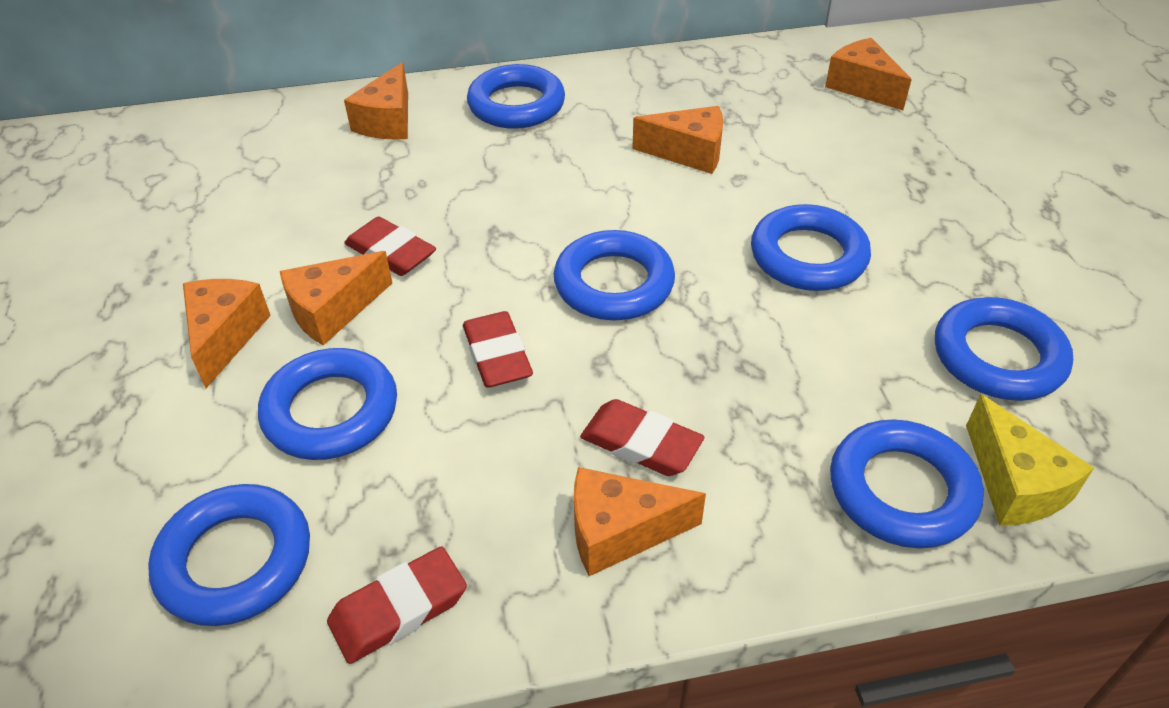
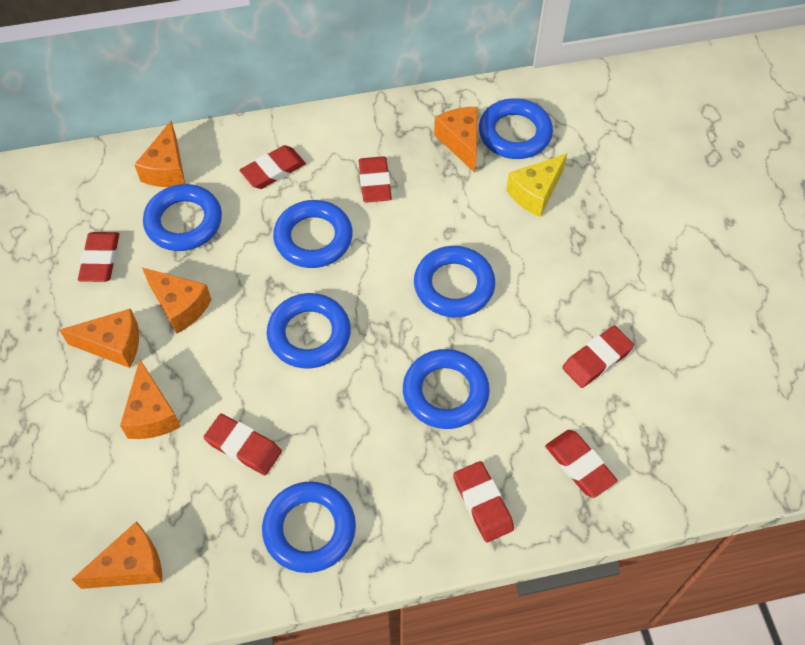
red eraser: 4 -> 7

